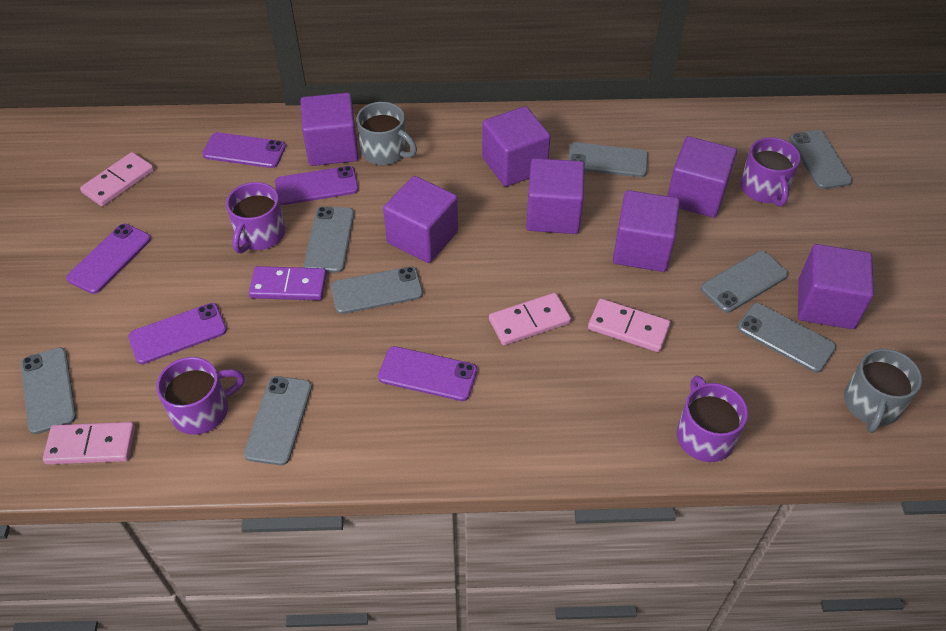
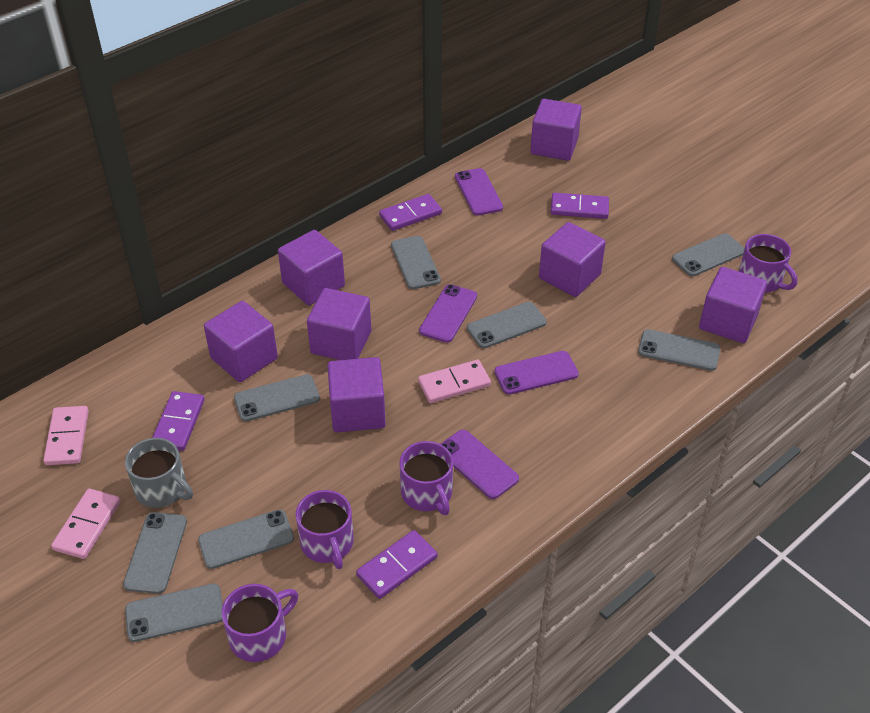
grey mug: 2 -> 1
pink domino: 4 -> 3
purple domino: 1 -> 4
purple phone: 5 -> 4

